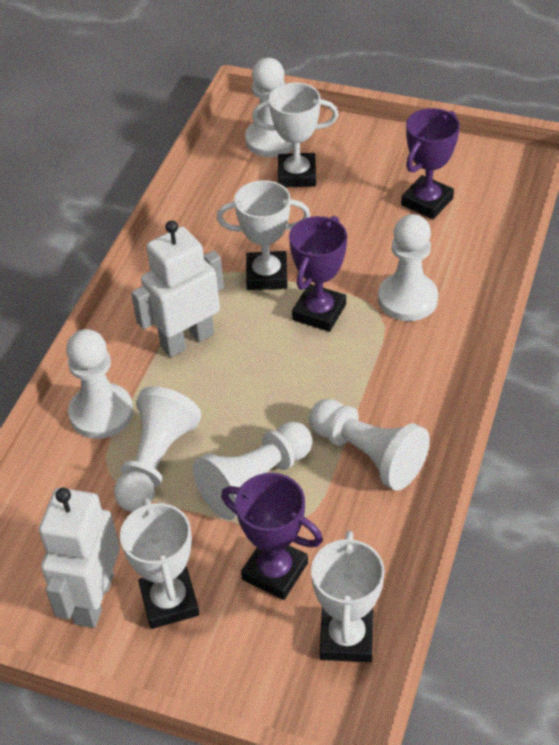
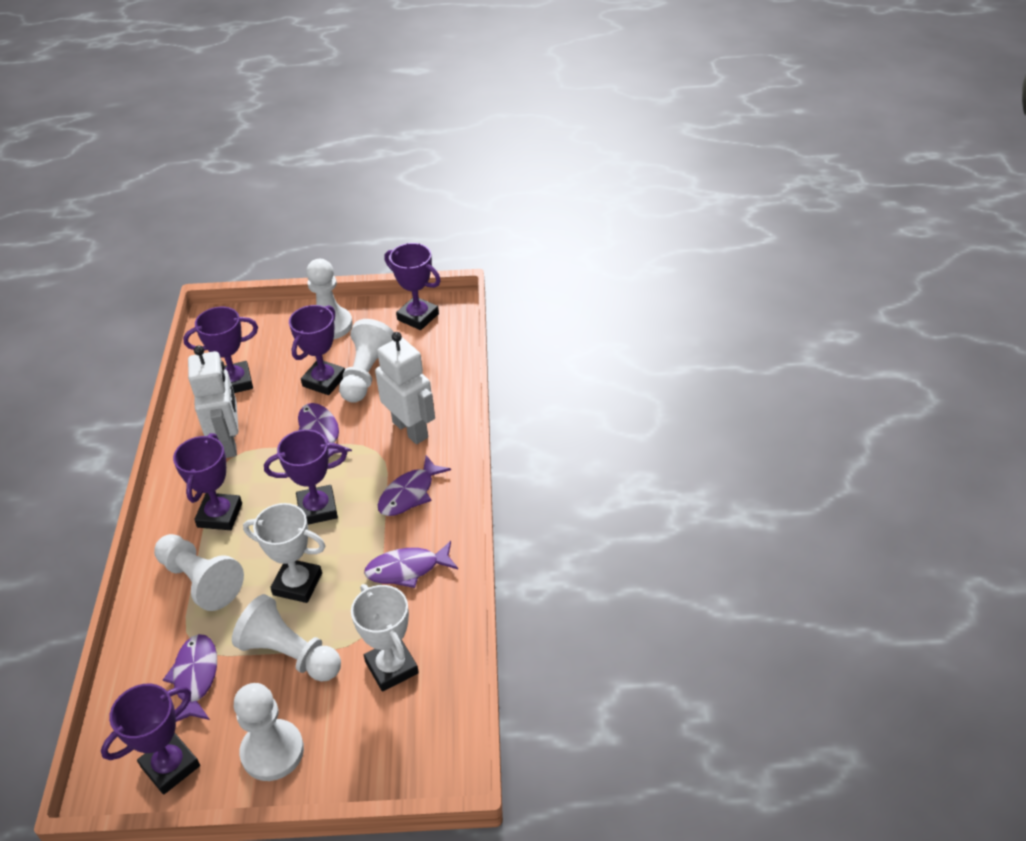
purple fish: 0 -> 4
purple trophy: 3 -> 6
white pawn: 6 -> 5
white trophy: 4 -> 2

